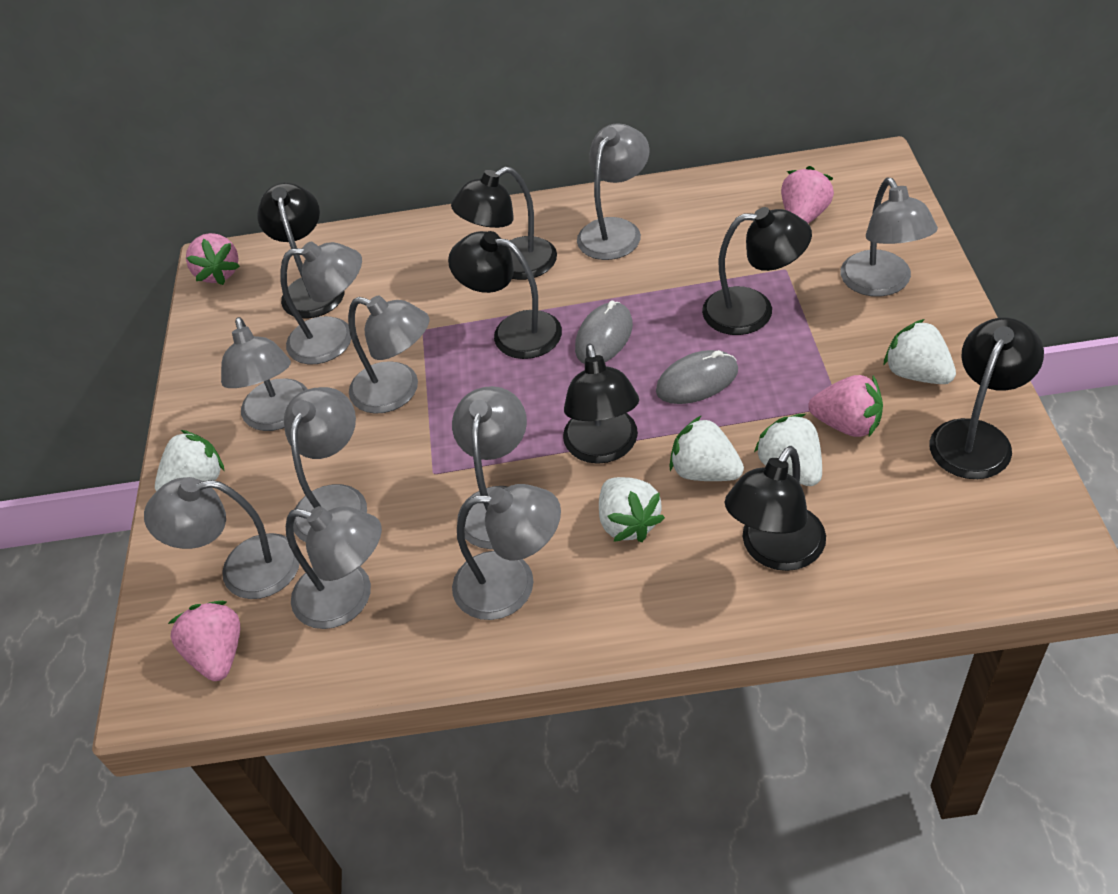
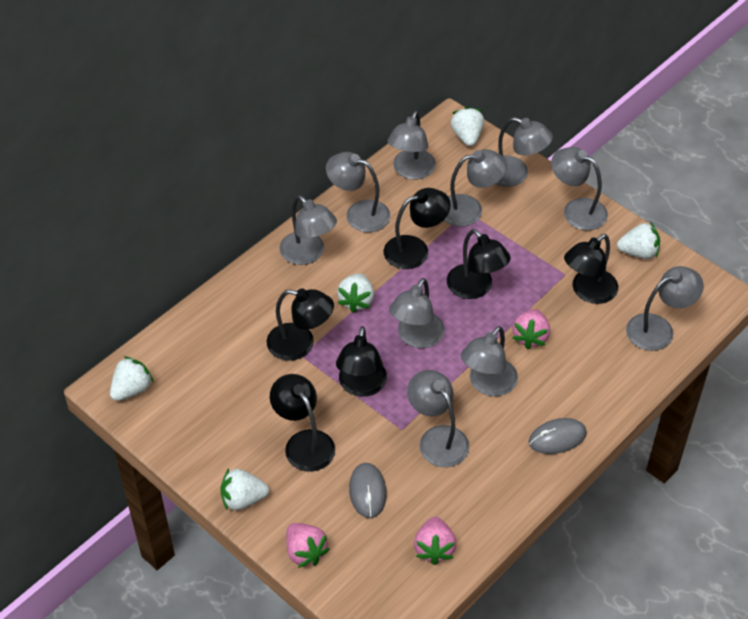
black lamp: 7 -> 6
pink strawberry: 4 -> 3

